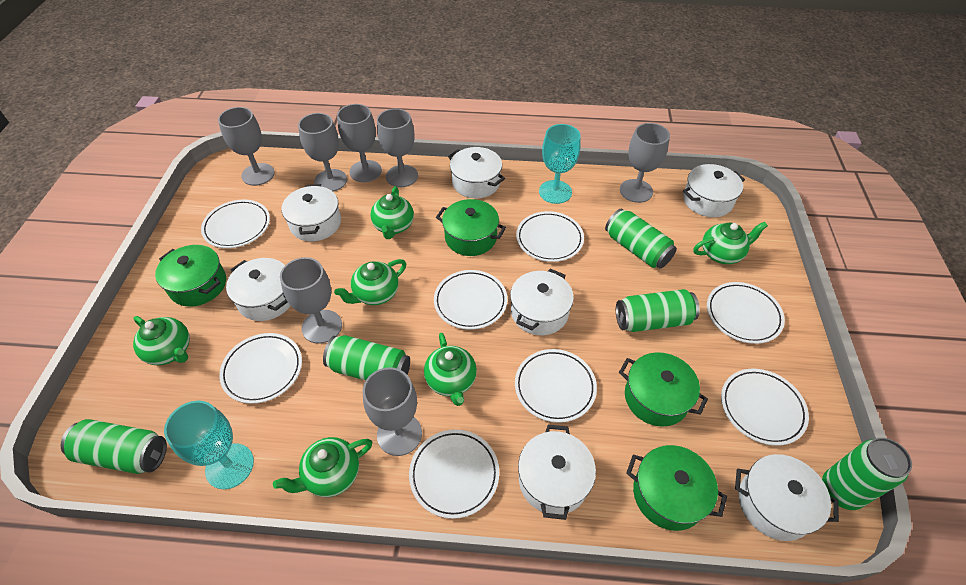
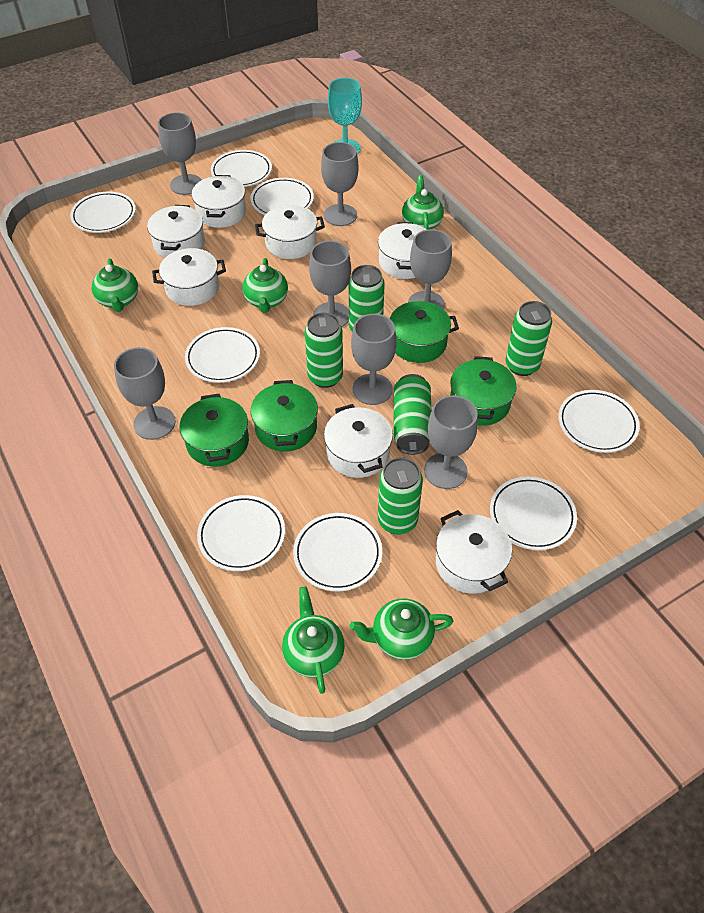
green teapot: 6 -> 5
turquoise goblet: 2 -> 1

